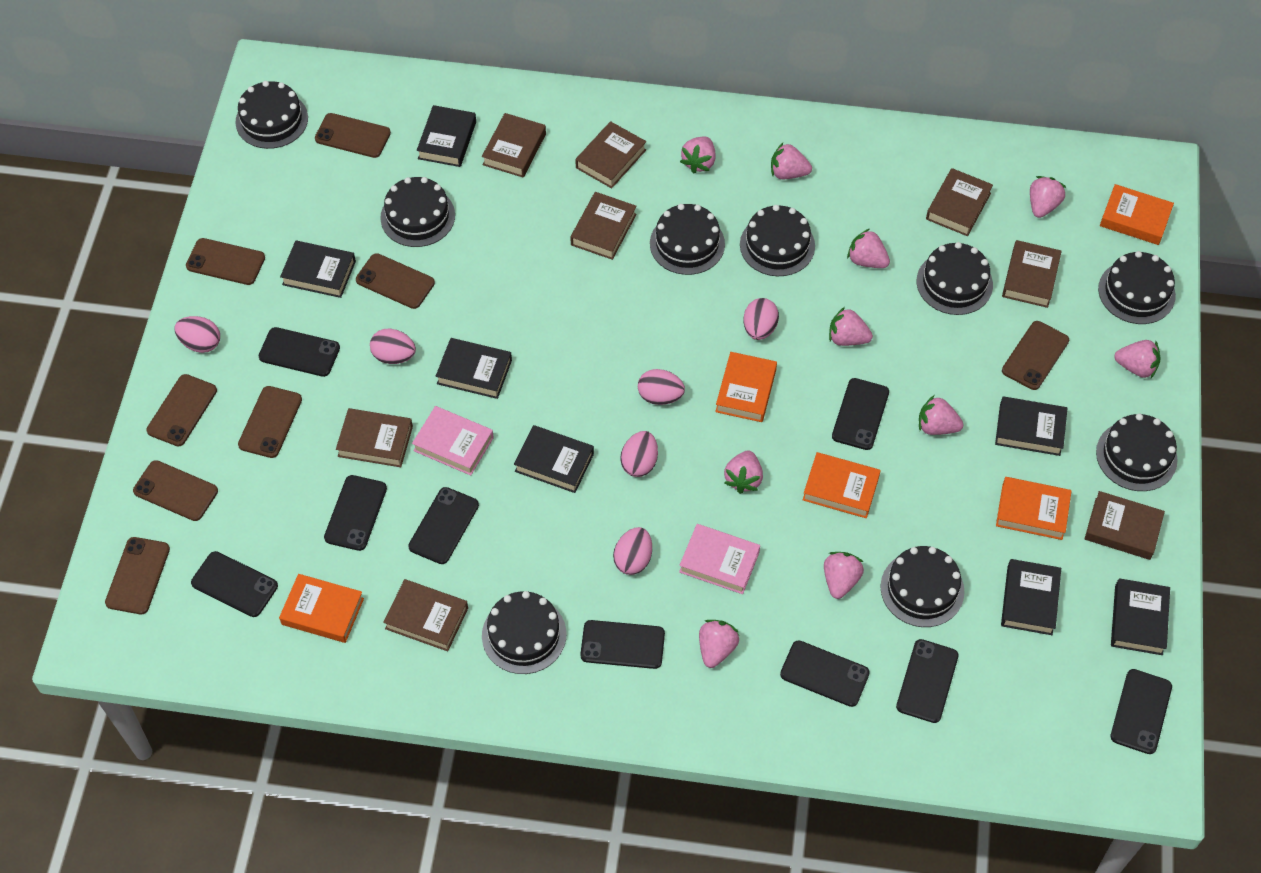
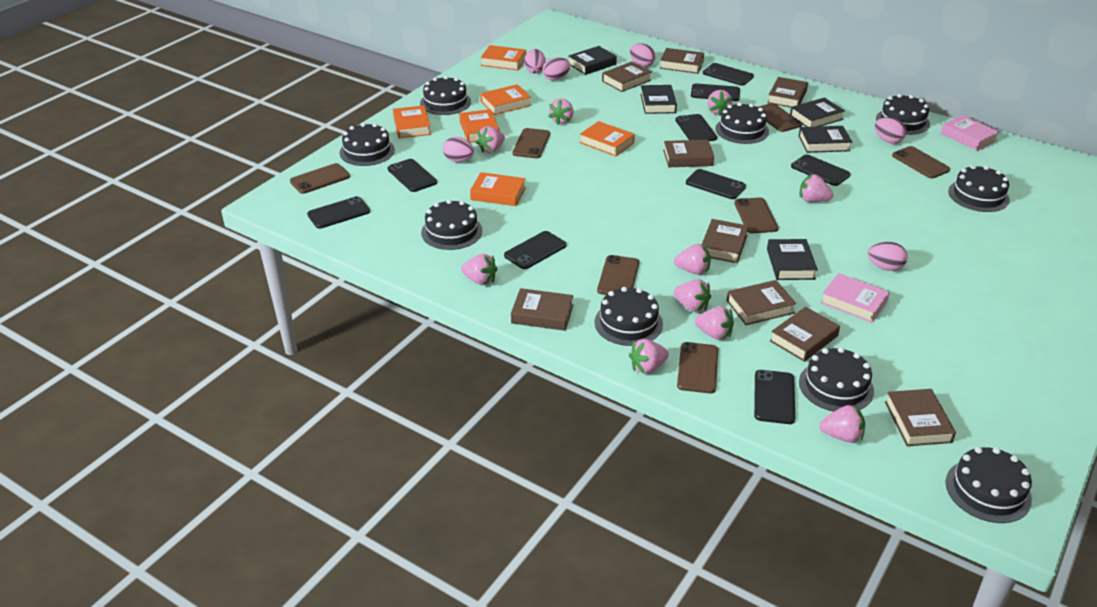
black book: 7 -> 5
brown book: 8 -> 9
brown phone: 8 -> 7
orange book: 5 -> 6

